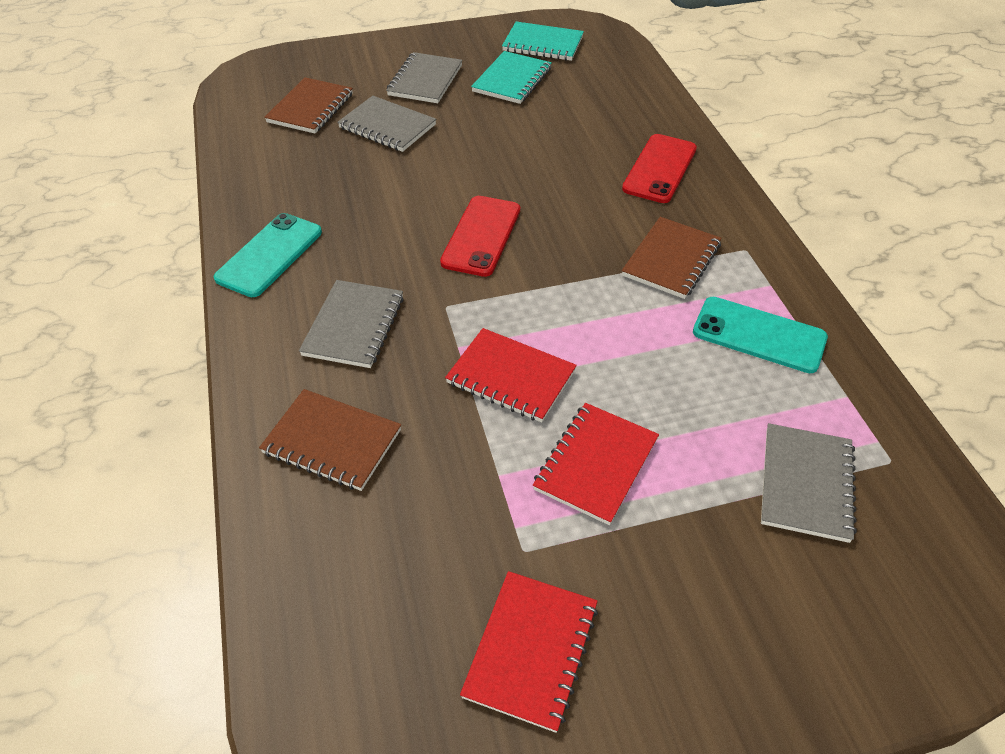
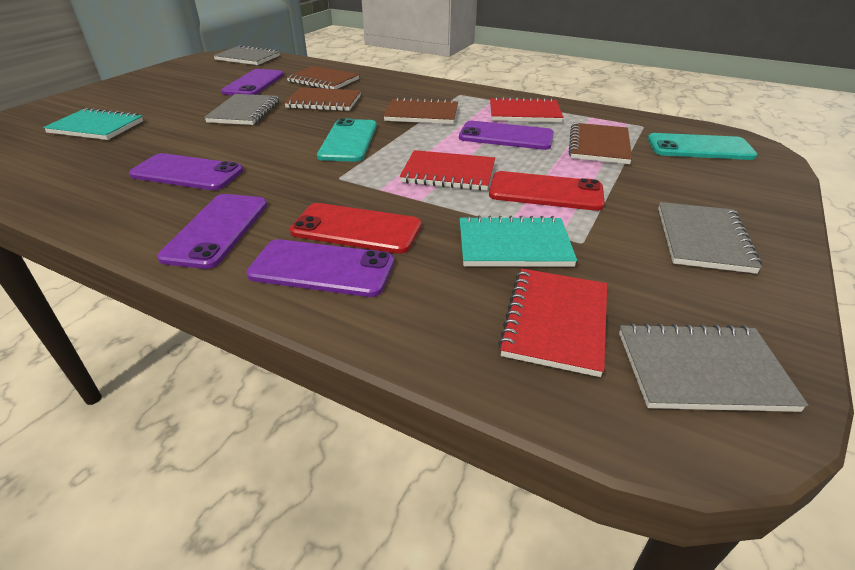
brown notebook: 3 -> 4
purple phone: 0 -> 5

